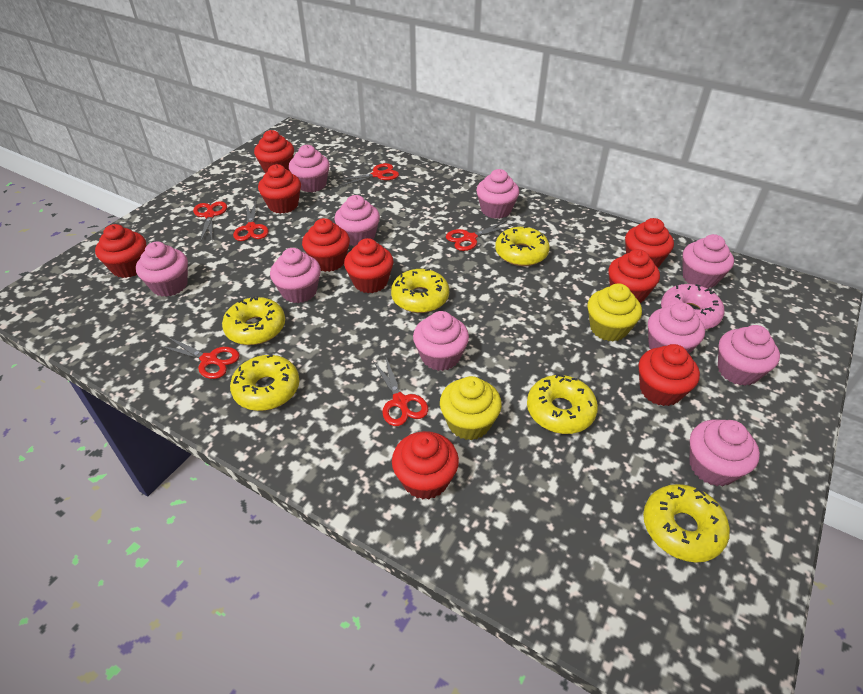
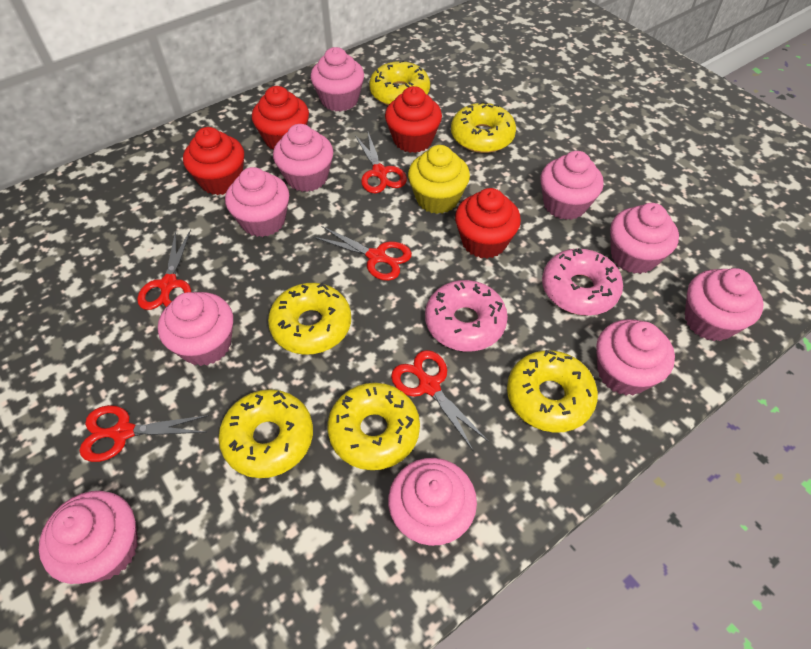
pink donut: 1 -> 2
red cupcake: 9 -> 4
red scissors: 6 -> 5
yellow cupcake: 2 -> 1

